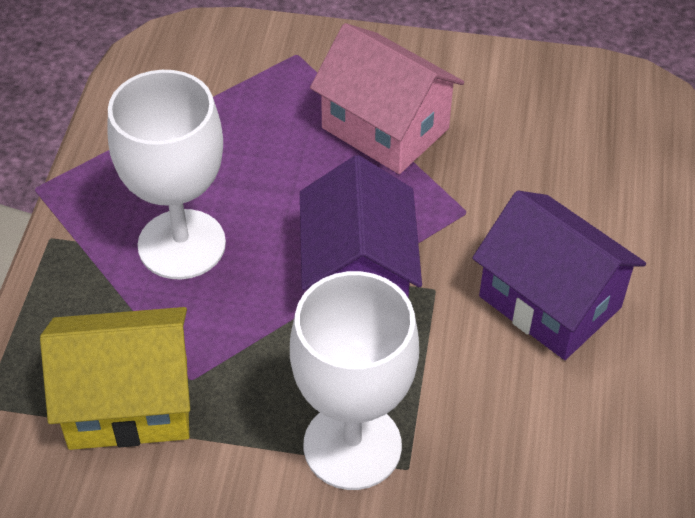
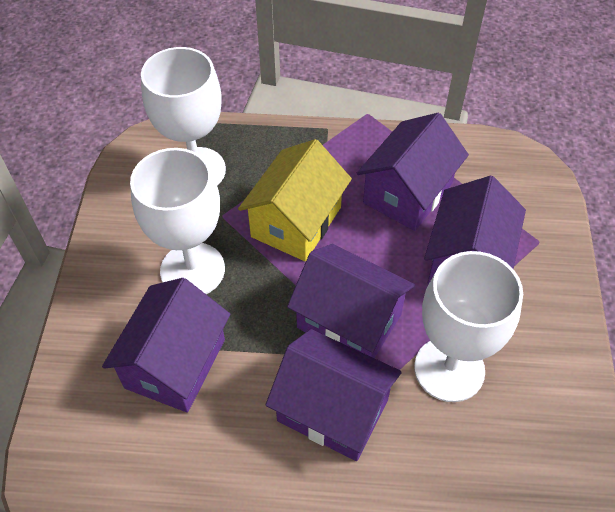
pink house: 1 -> 0
purple house: 2 -> 5
white goblet: 2 -> 3

